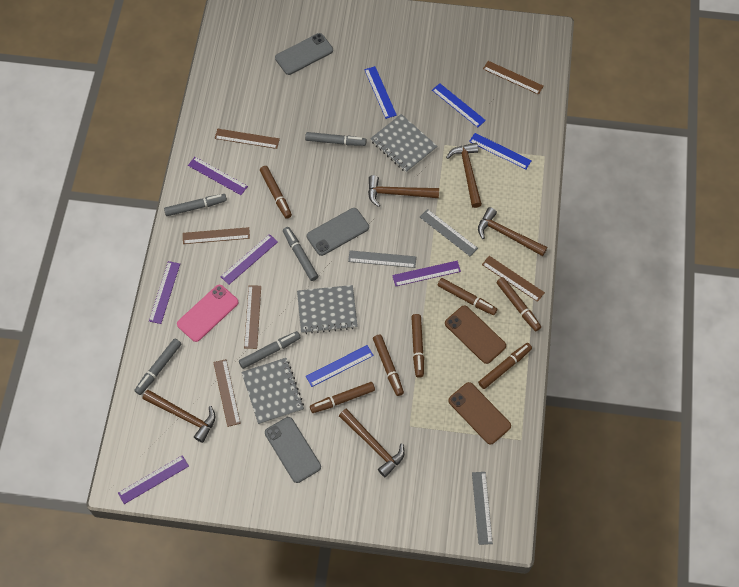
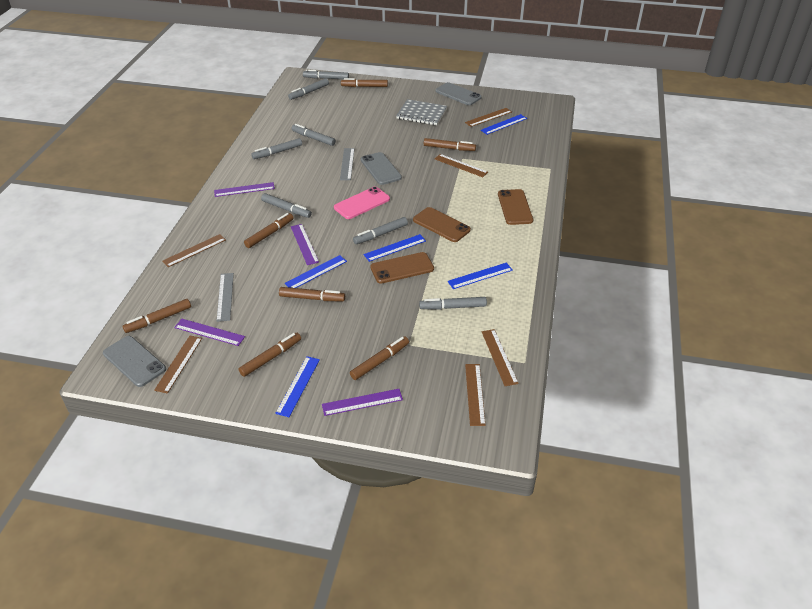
blue ruler: 4 -> 5
brown hammer: 5 -> 0
brown phone: 2 -> 3
grey marker: 5 -> 7
grey notebook: 3 -> 1
grey ruler: 3 -> 2
purple ruler: 5 -> 4

